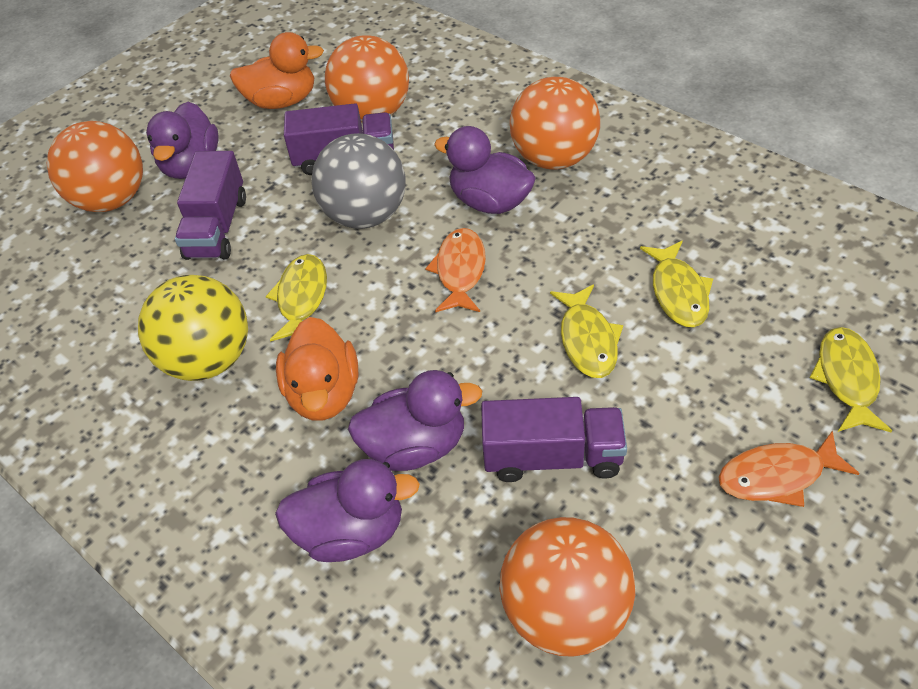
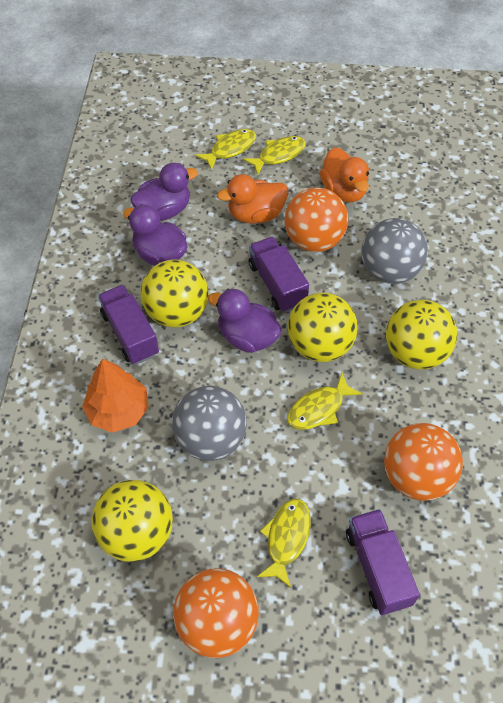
grey ball: 1 -> 2
orange ball: 4 -> 3
orange fish: 2 -> 0
orange tree: 0 -> 1
purple duck: 4 -> 3
yellow ball: 1 -> 4

